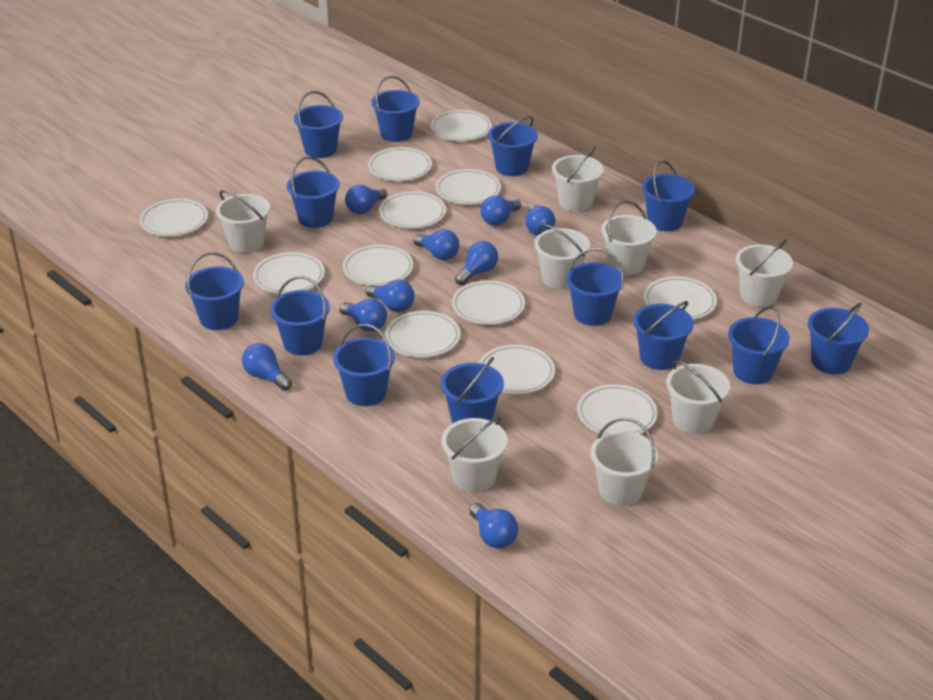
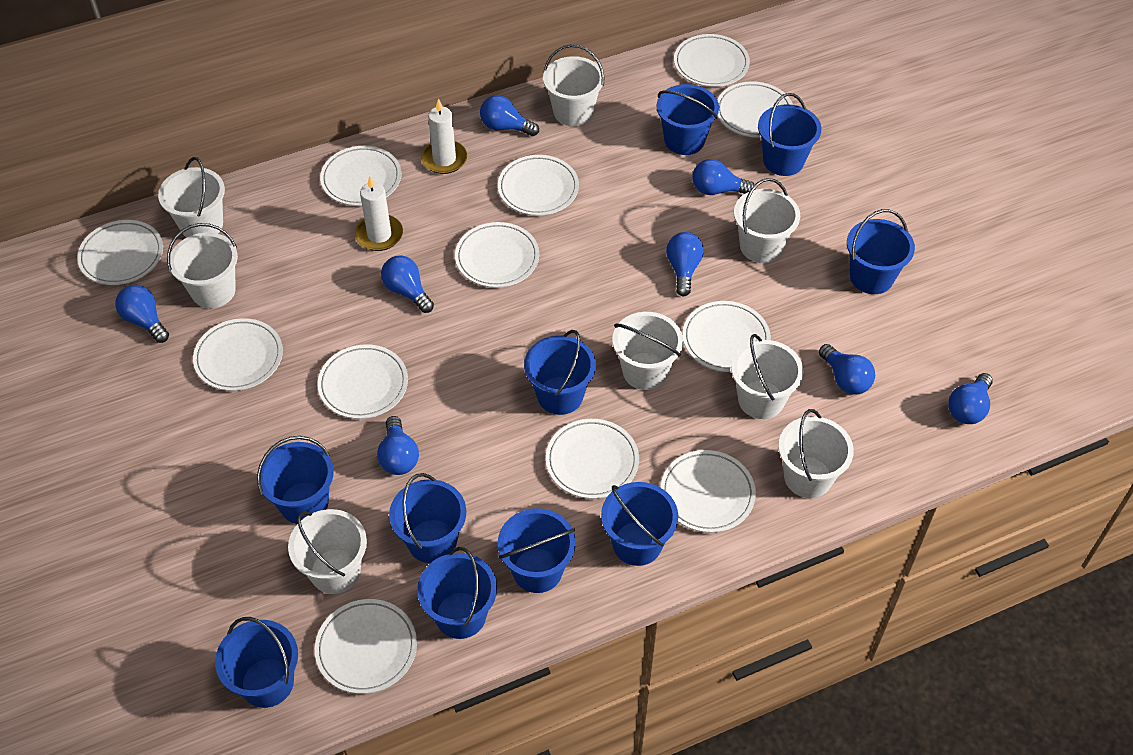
blue bucket: 13 -> 10
blue light bulb: 9 -> 8
white candle: 0 -> 2

